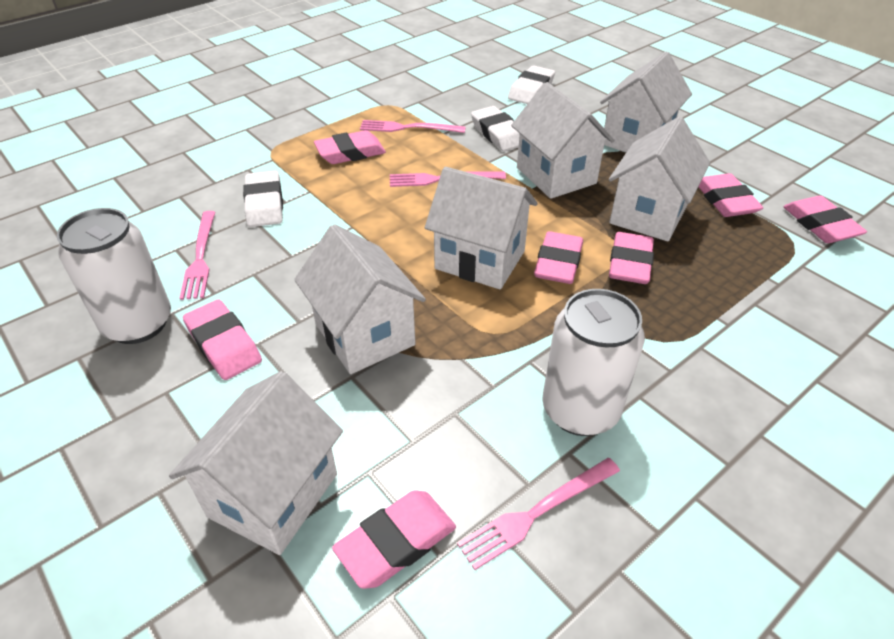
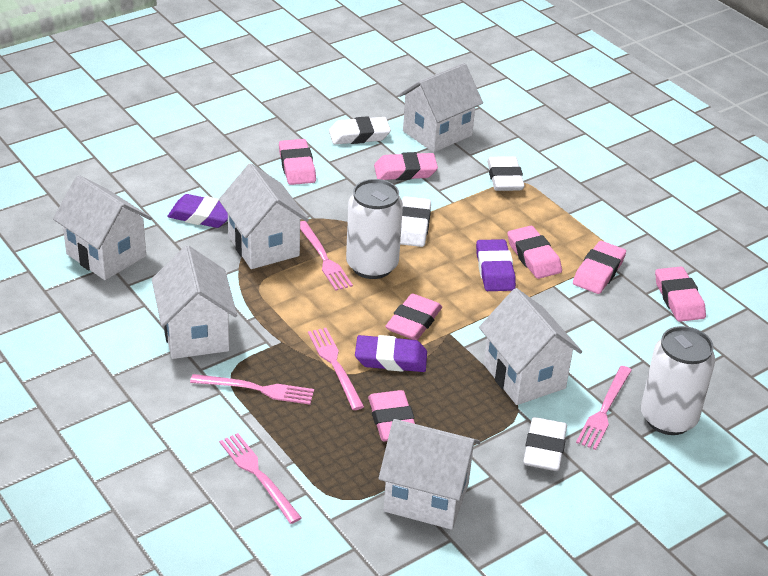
pink fork: 4 -> 5
purple eraser: 0 -> 3
white eraser: 3 -> 4

